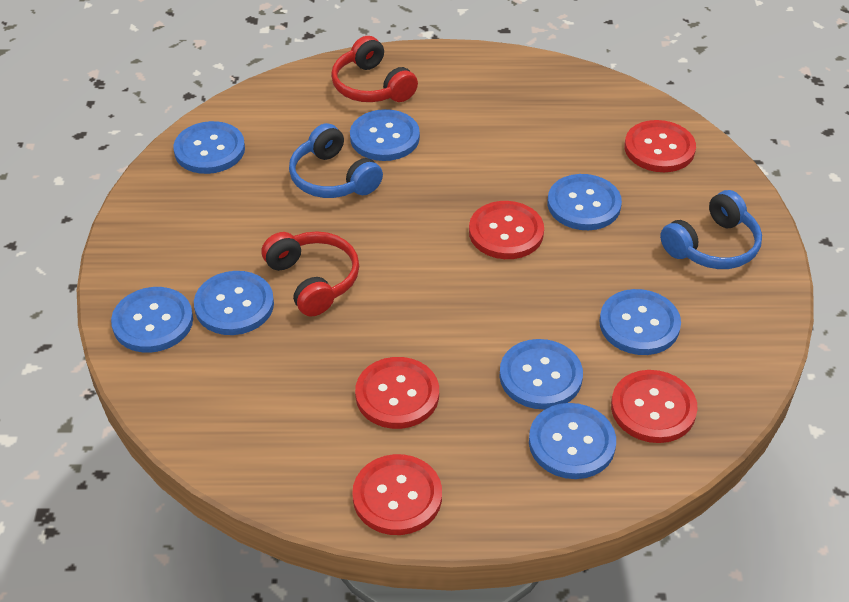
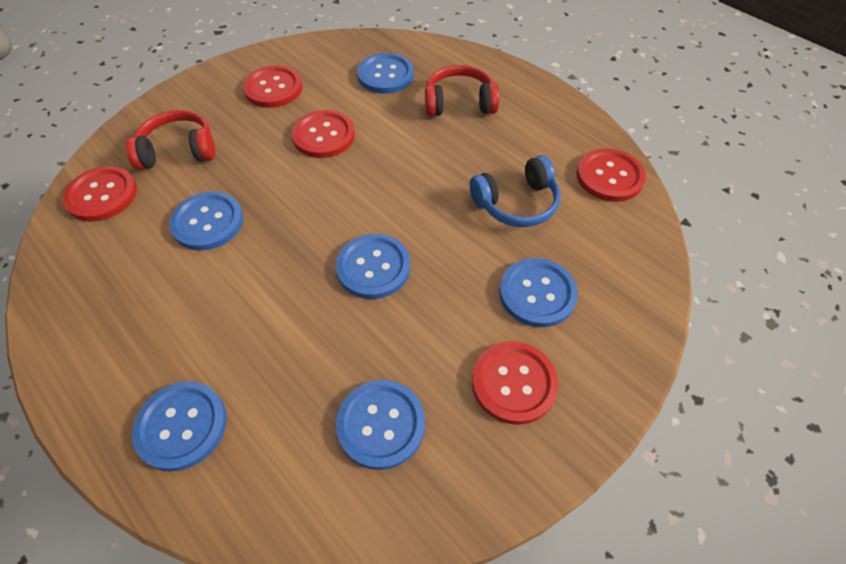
blue button: 8 -> 6
blue headphones: 2 -> 1

